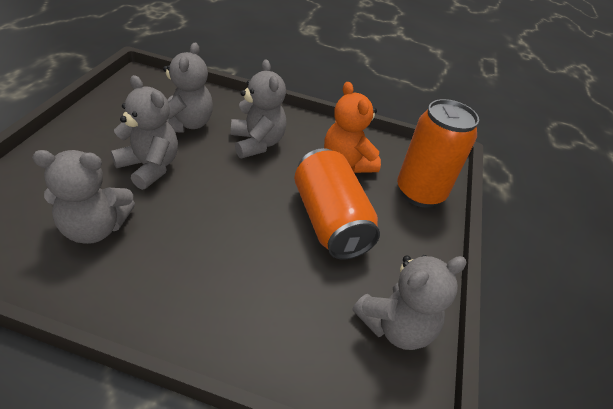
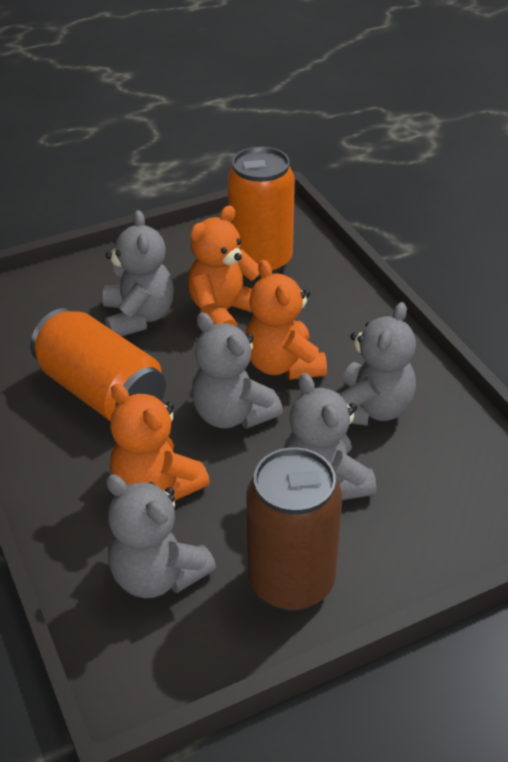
brown can: 0 -> 1
orange teddy bear: 1 -> 3

